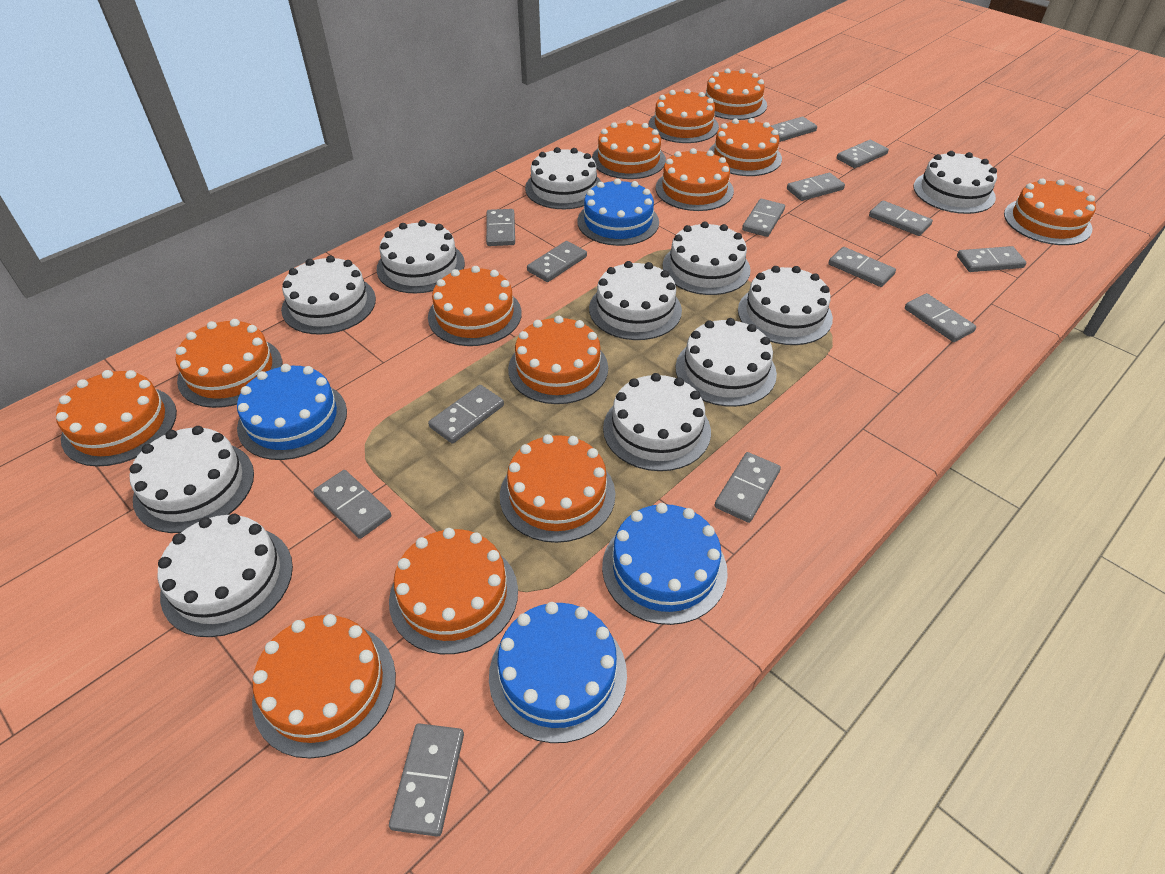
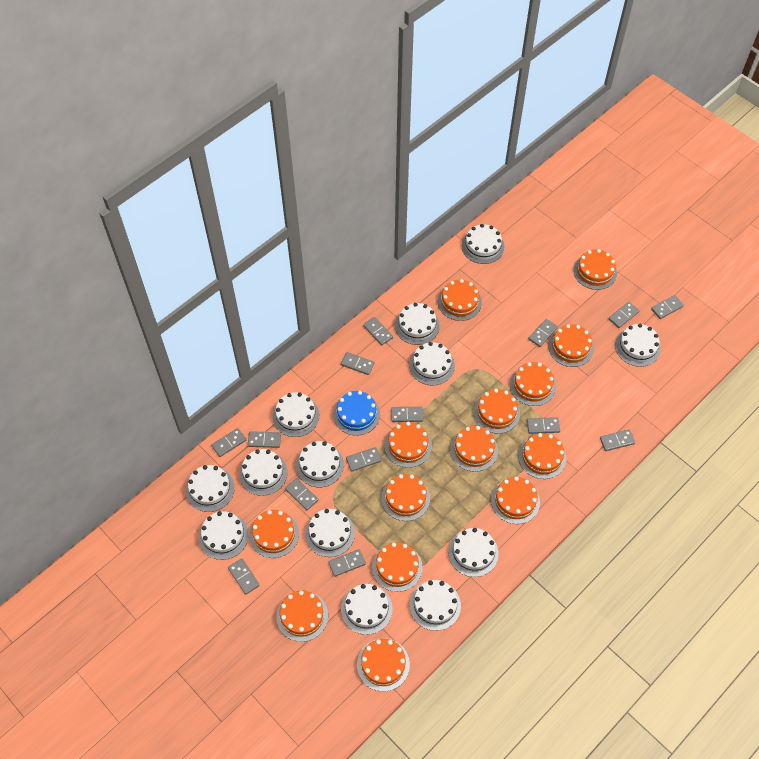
blue cake: 4 -> 1
orange cake: 13 -> 14
white cake: 11 -> 13

